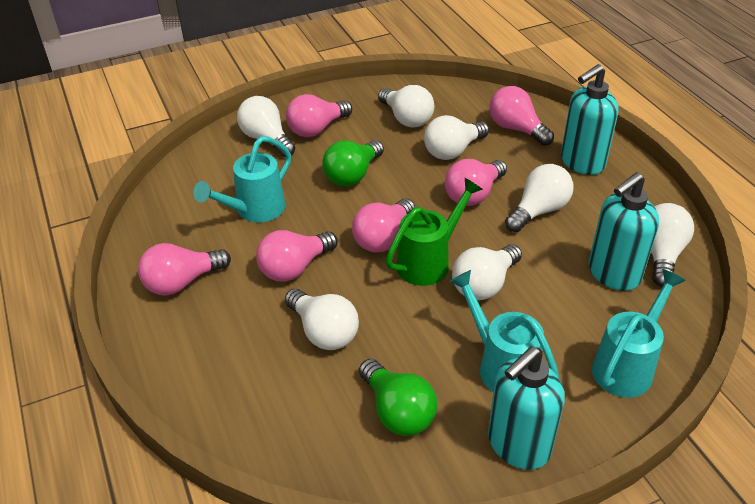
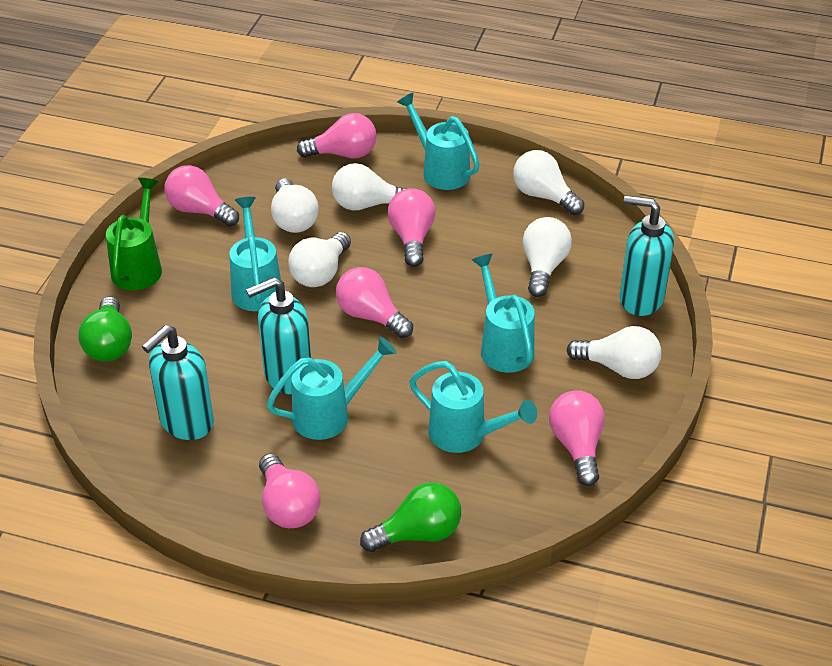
turquoise watering can: 3 -> 5
white light bulb: 7 -> 6

